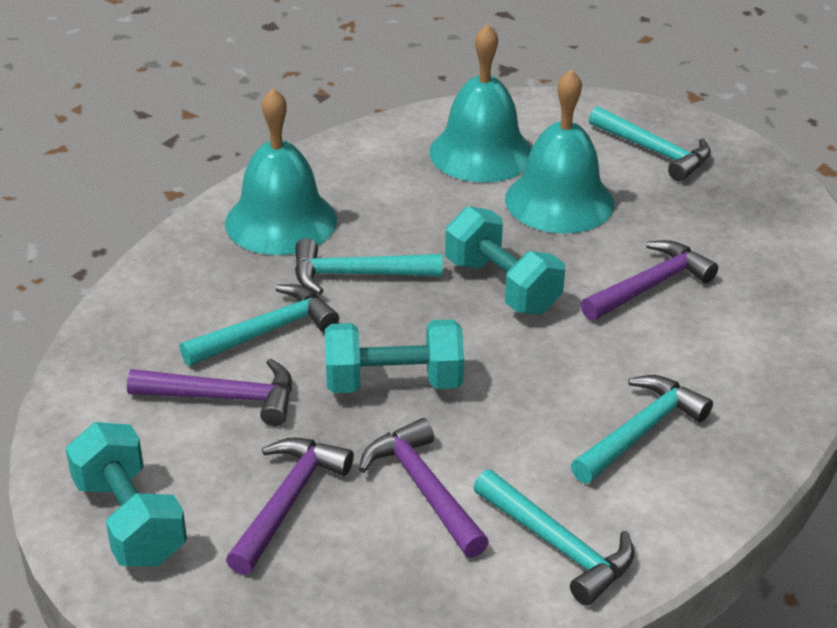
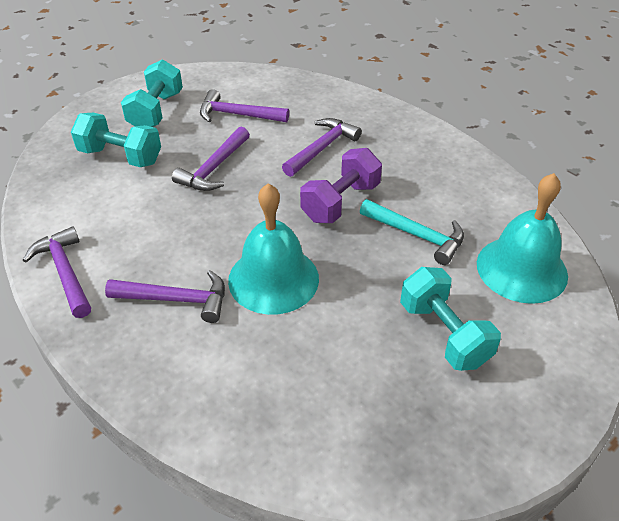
purple dumbbell: 0 -> 1
purple hammer: 4 -> 5
turquoise bell: 3 -> 2
turquoise hammer: 5 -> 1

